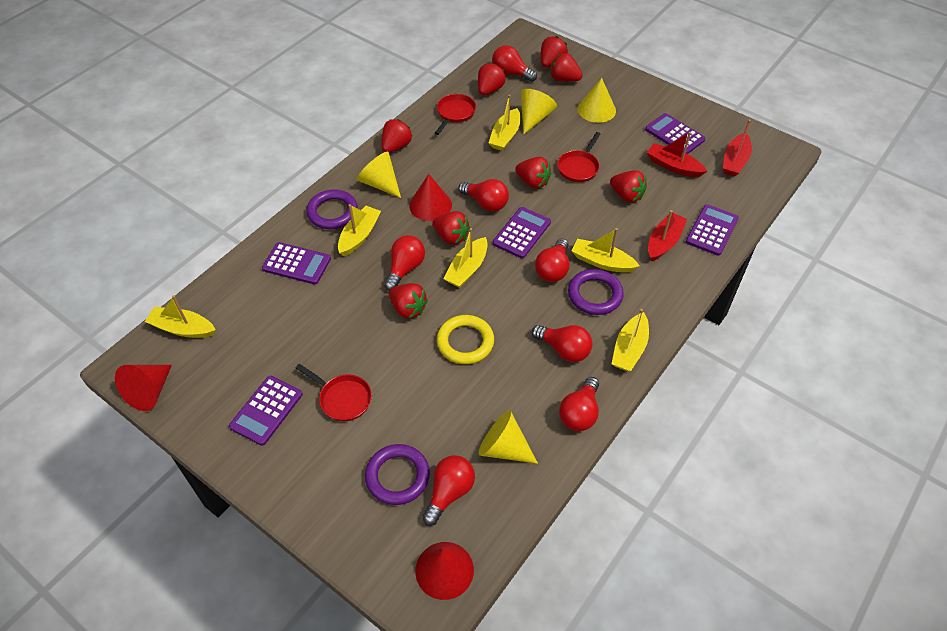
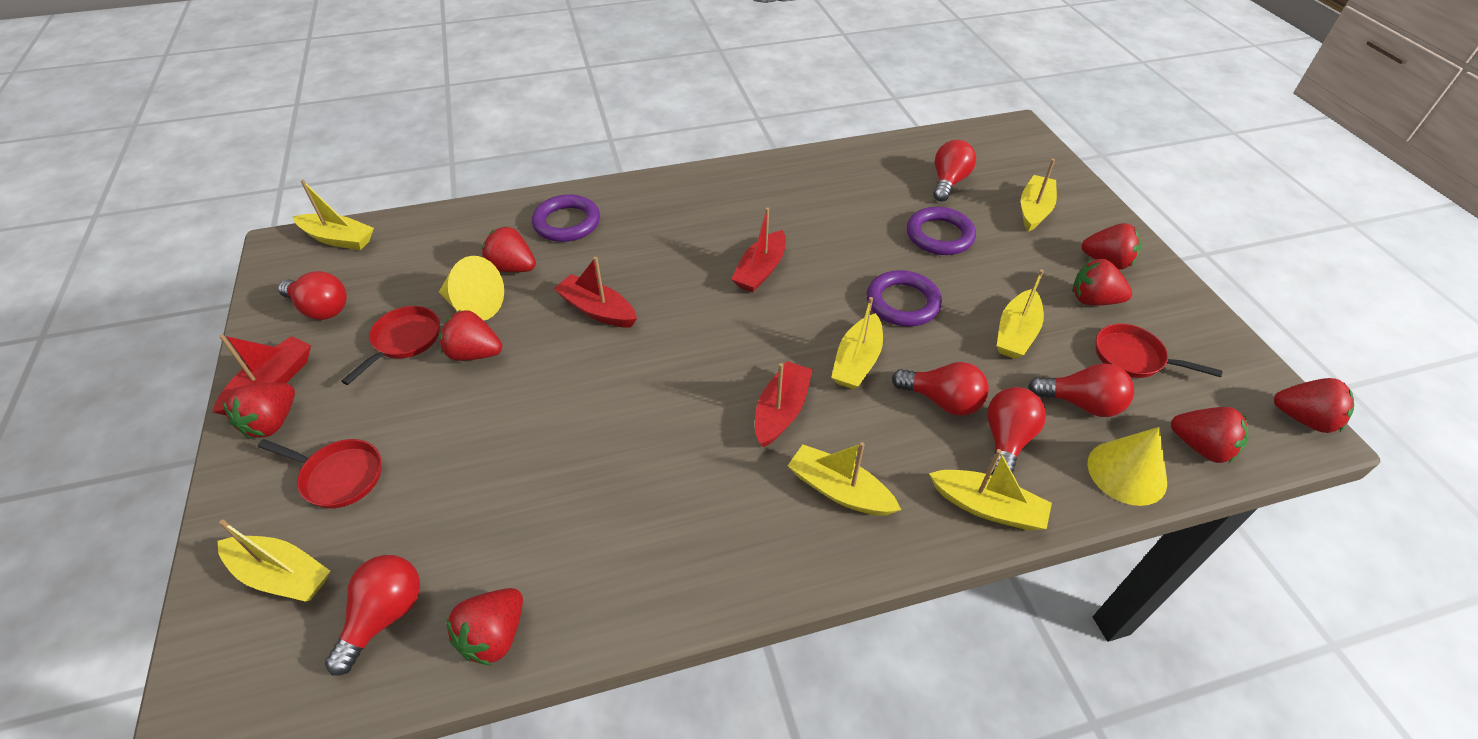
purple calculator: 5 -> 0
red boat: 3 -> 4
red cone: 3 -> 0
red light bulb: 7 -> 6
yellow boat: 6 -> 7
yellow cone: 4 -> 2
yellow ring: 1 -> 0

